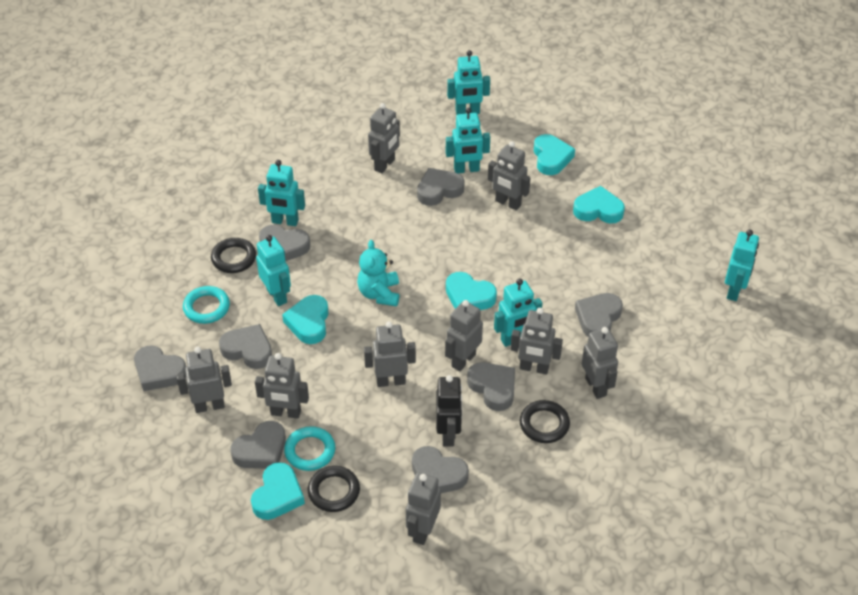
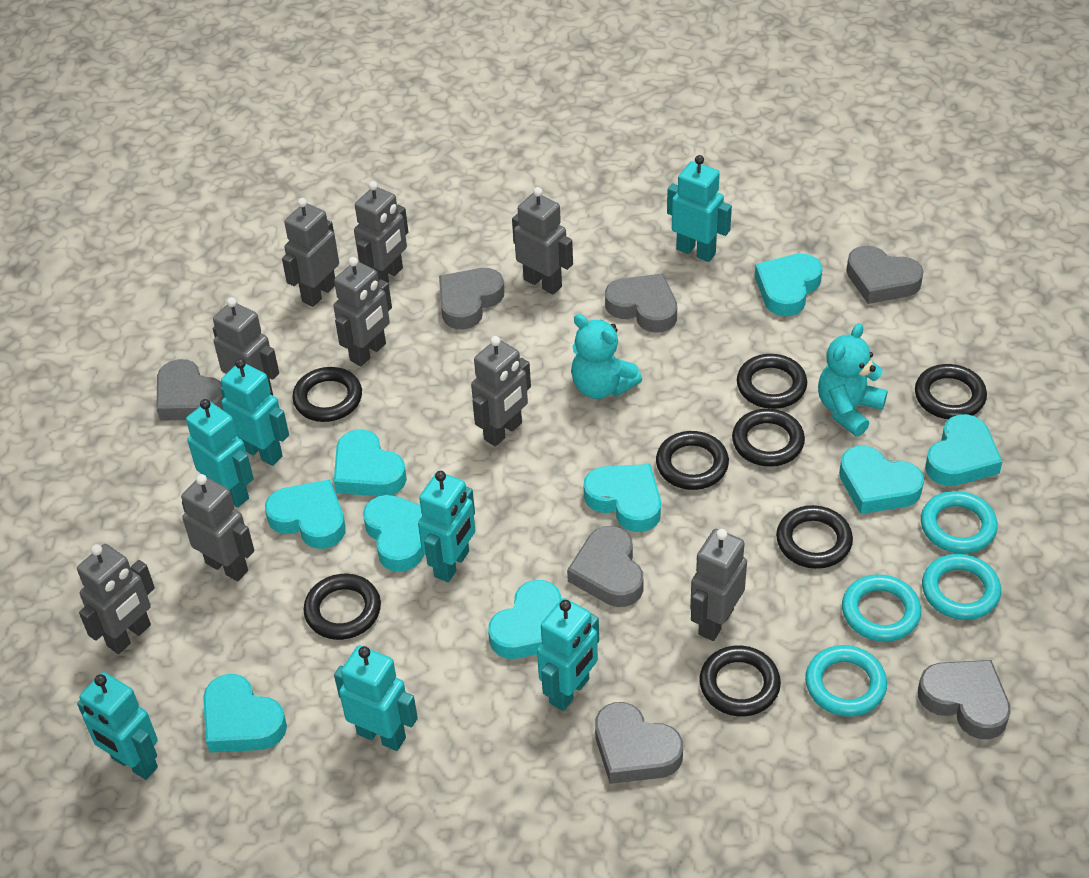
black ring: 3 -> 8
black robot: 1 -> 0
grey heart: 8 -> 7
turquoise heart: 5 -> 9
turquoise ring: 2 -> 4
turquoise robot: 6 -> 7
turquoise teddy bear: 1 -> 2

